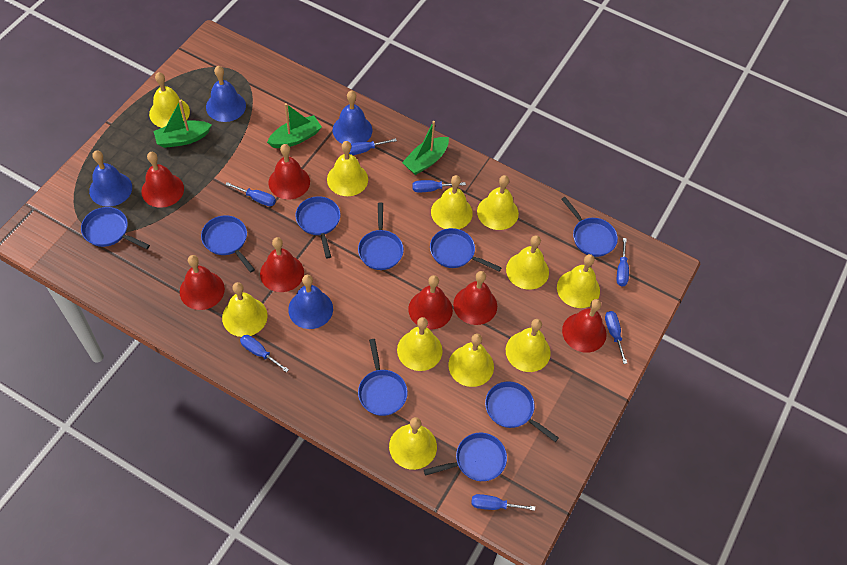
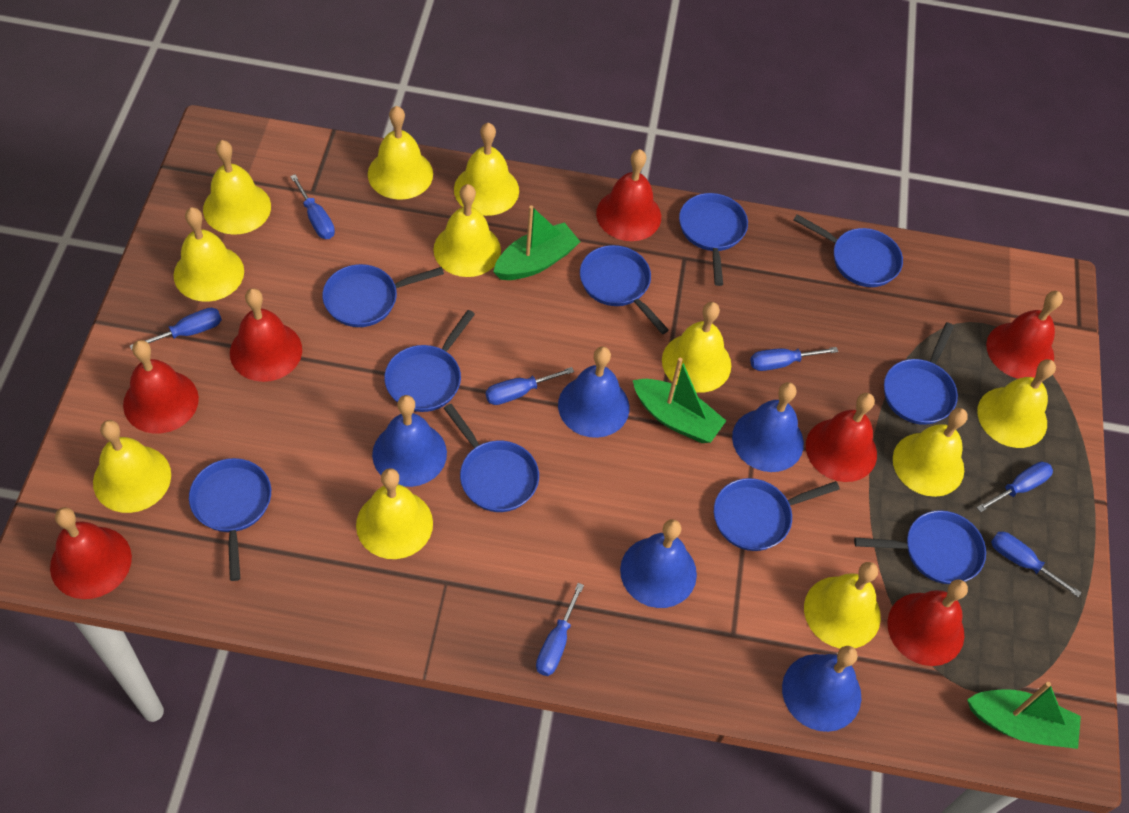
blue bell: 4 -> 5
blue pan: 9 -> 10

